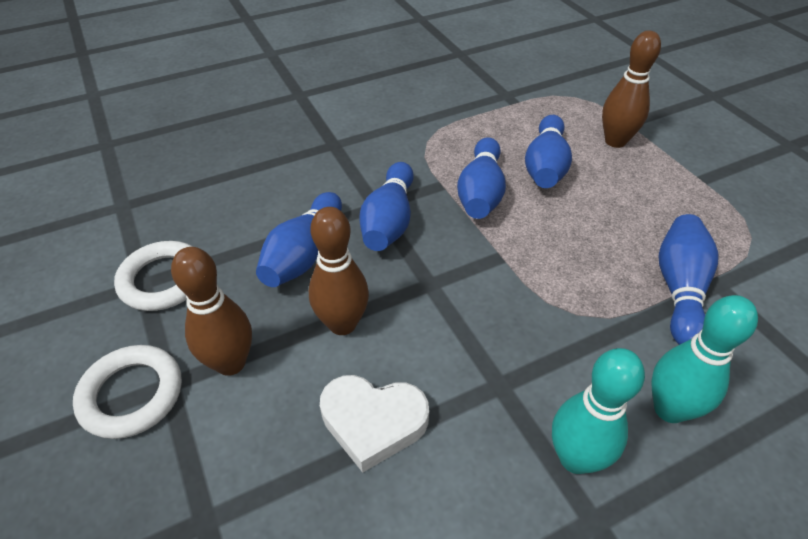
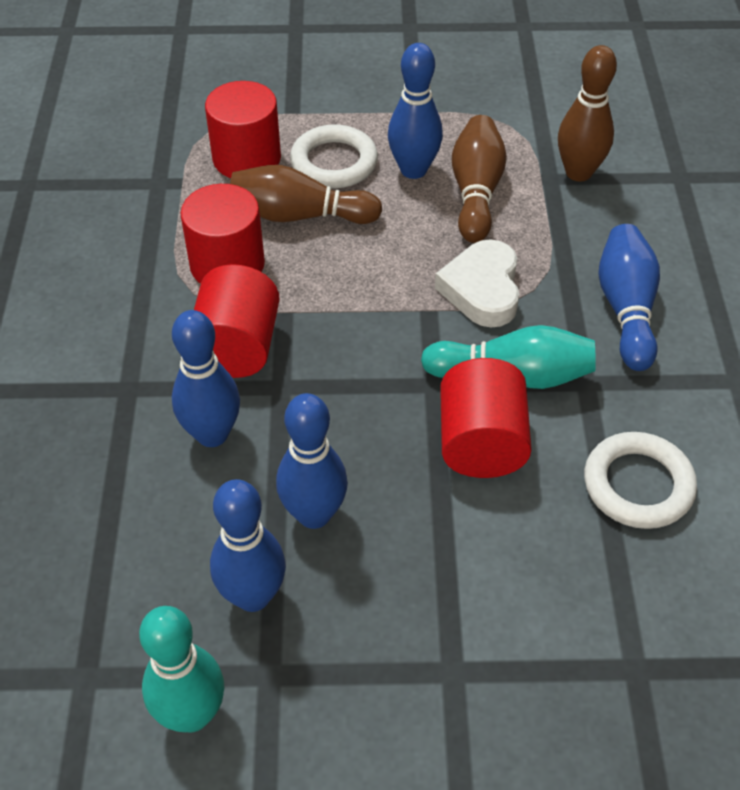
red cylinder: 0 -> 4

